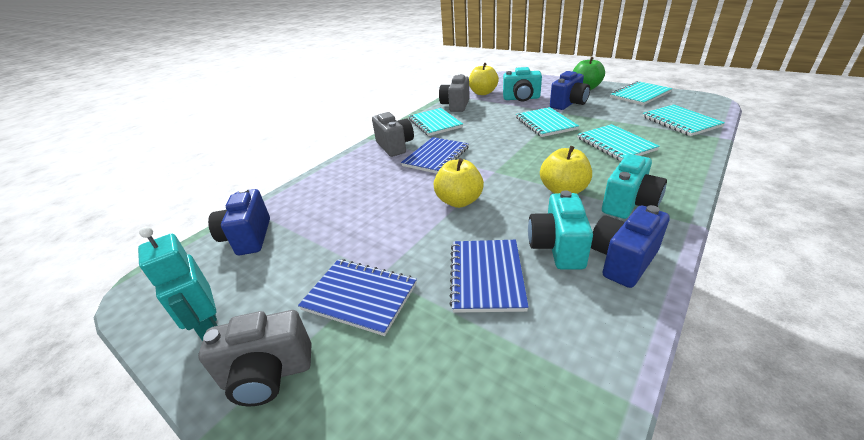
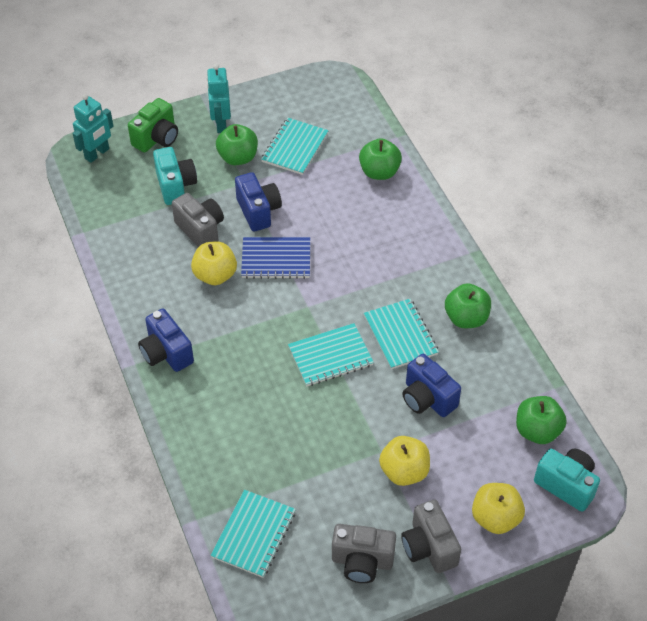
blue notebook: 3 -> 1
green apple: 1 -> 4
green camera: 0 -> 1
turquoise camera: 3 -> 2
turquoise notebook: 5 -> 4
turquoise robot: 1 -> 2

